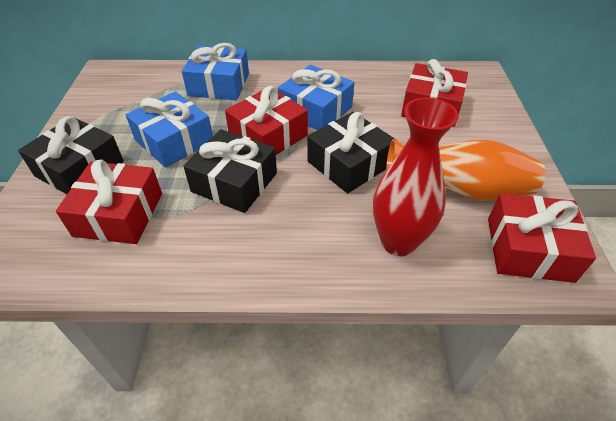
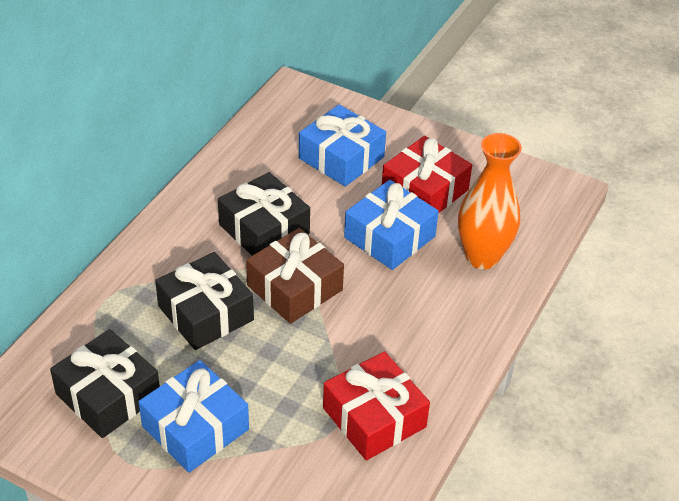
brown gift: 0 -> 1
red gift: 4 -> 2
red vase: 1 -> 0

